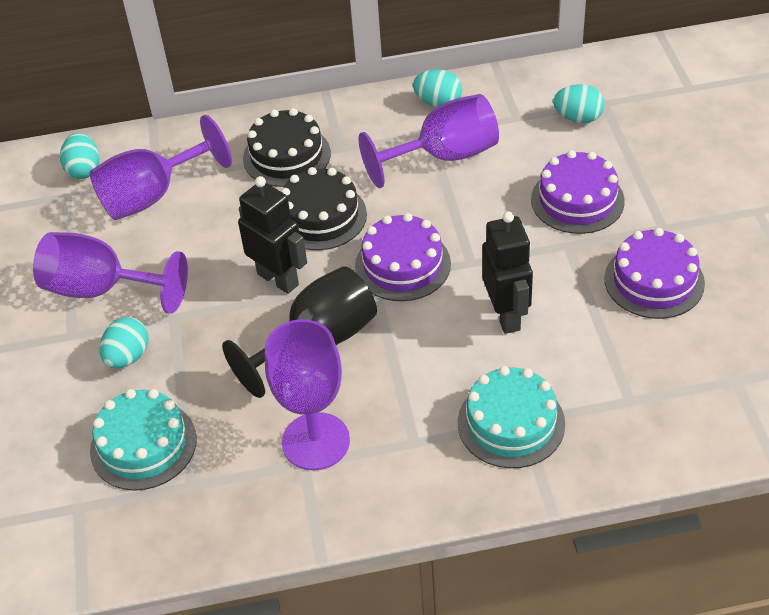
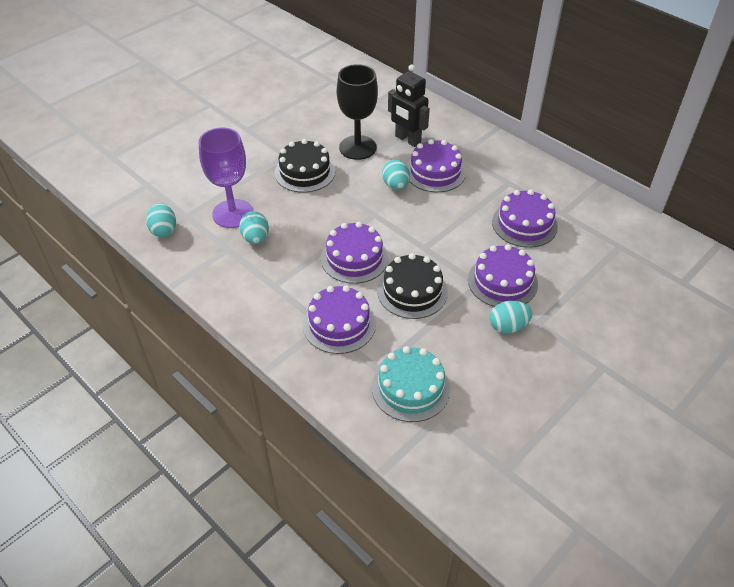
black robot: 2 -> 1
purple cake: 3 -> 5
purple goblet: 4 -> 1
turquoise cake: 2 -> 1

